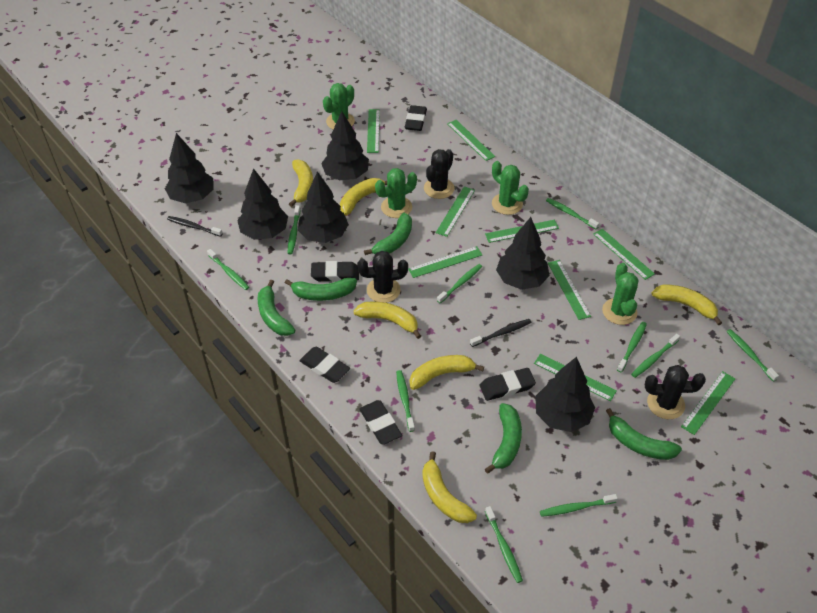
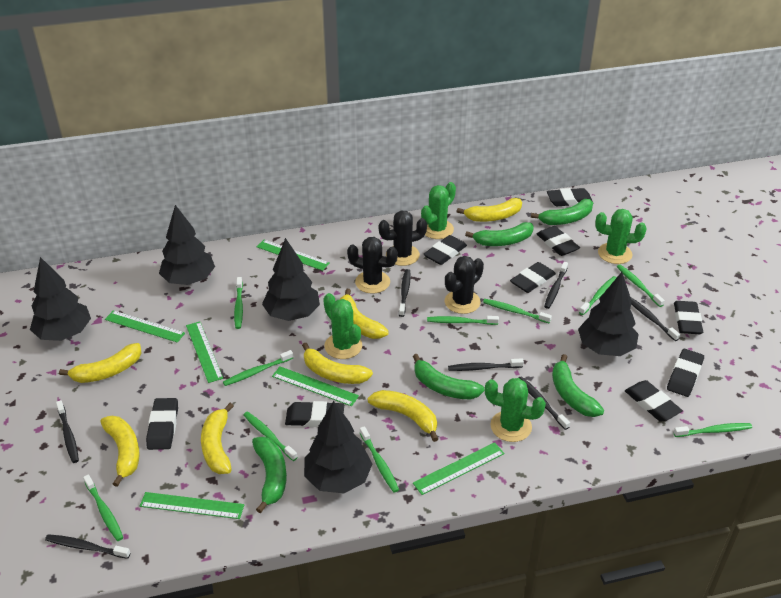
black eraser: 5 -> 9
black toothbrush: 2 -> 7
black tree: 6 -> 5
green ruler: 9 -> 6
yellow banana: 6 -> 7

